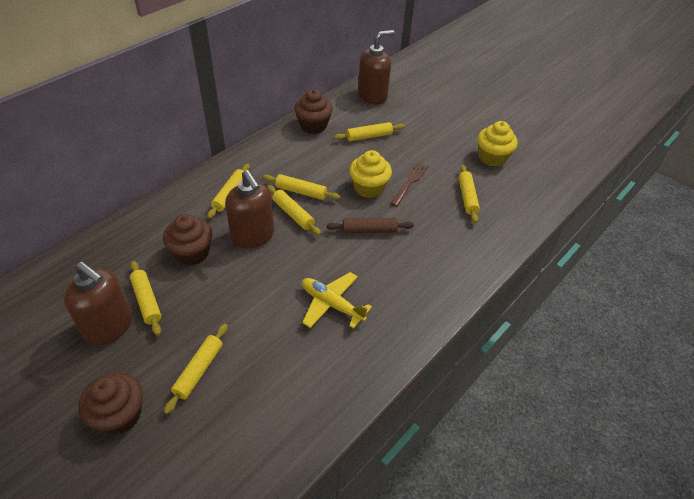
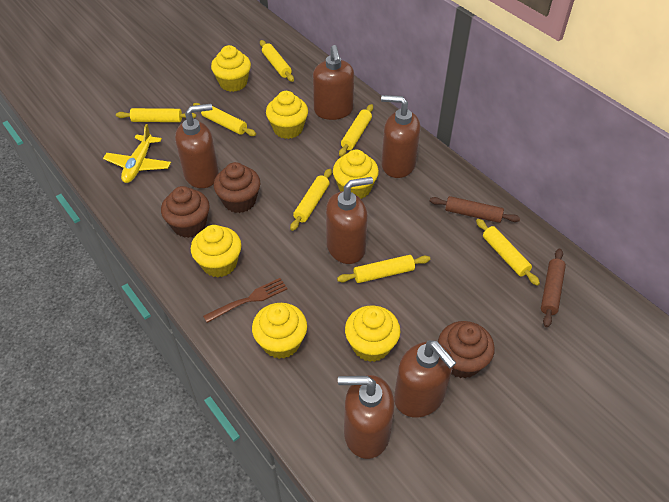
brown rolling pin: 1 -> 2
brown soap dispenser: 3 -> 6
yellow cupcake: 2 -> 6

